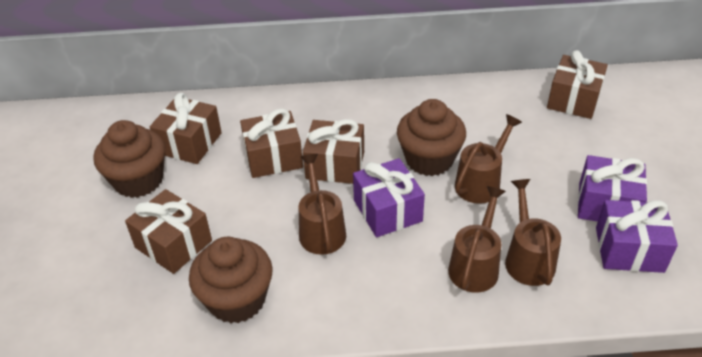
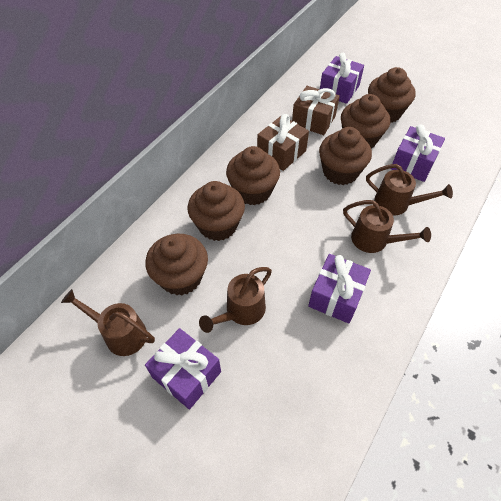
brown cupcake: 3 -> 6
brown gift: 5 -> 2
purple gift: 3 -> 4

